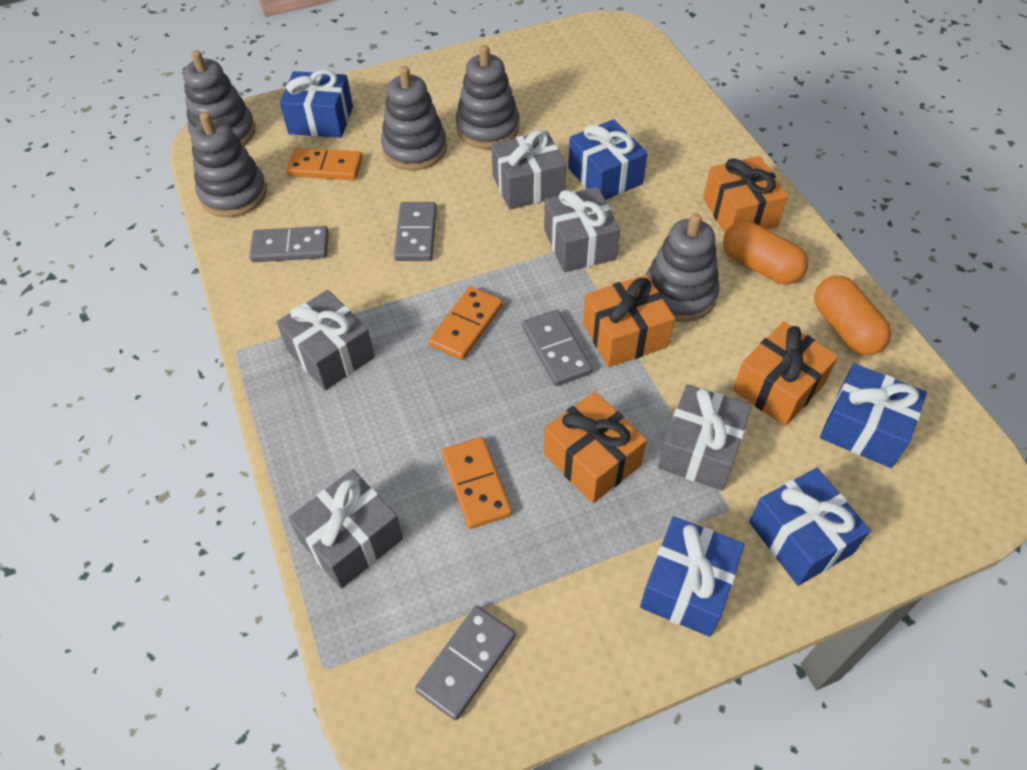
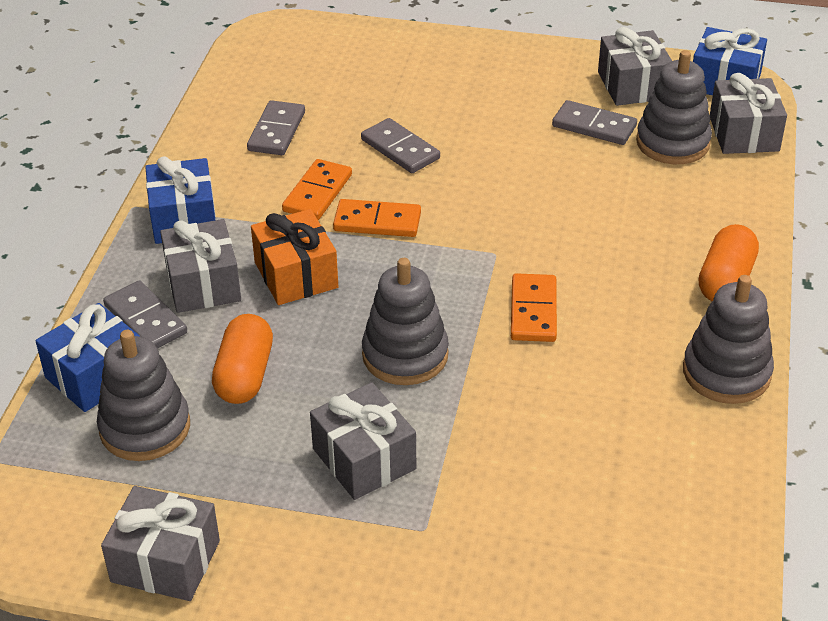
blue gift: 5 -> 3
grey stacking toy: 5 -> 4
orange gift: 4 -> 1

